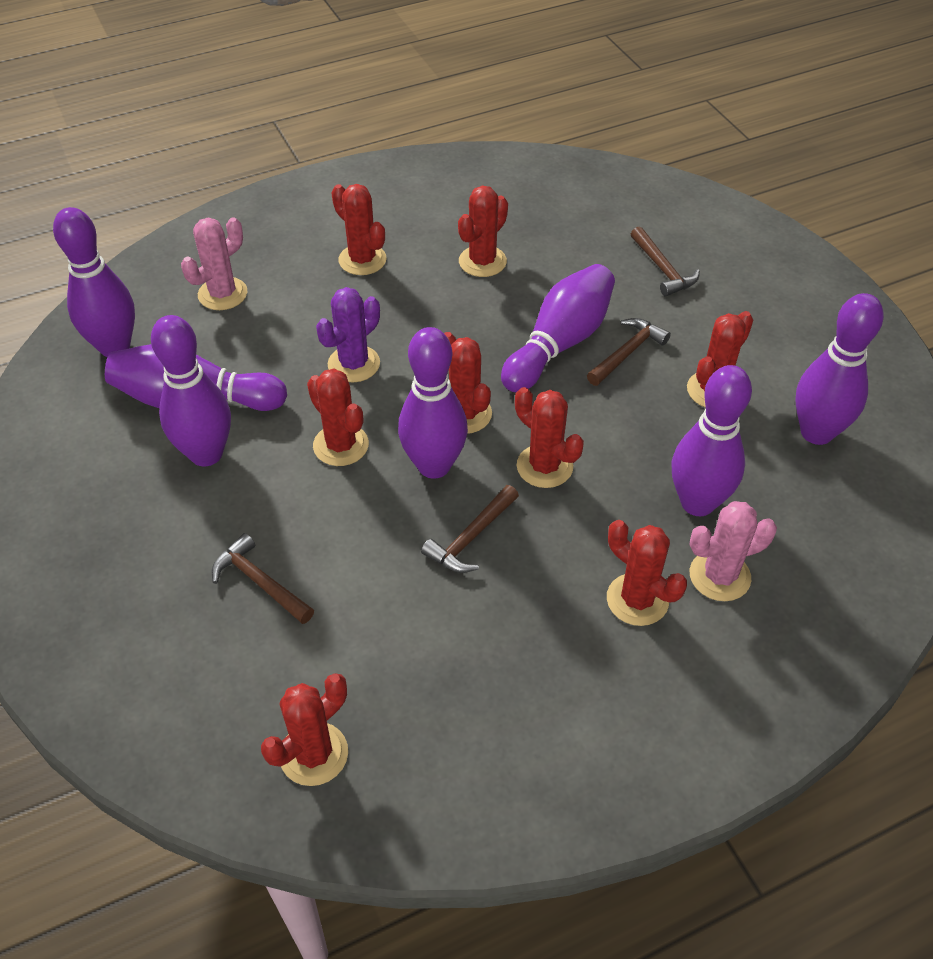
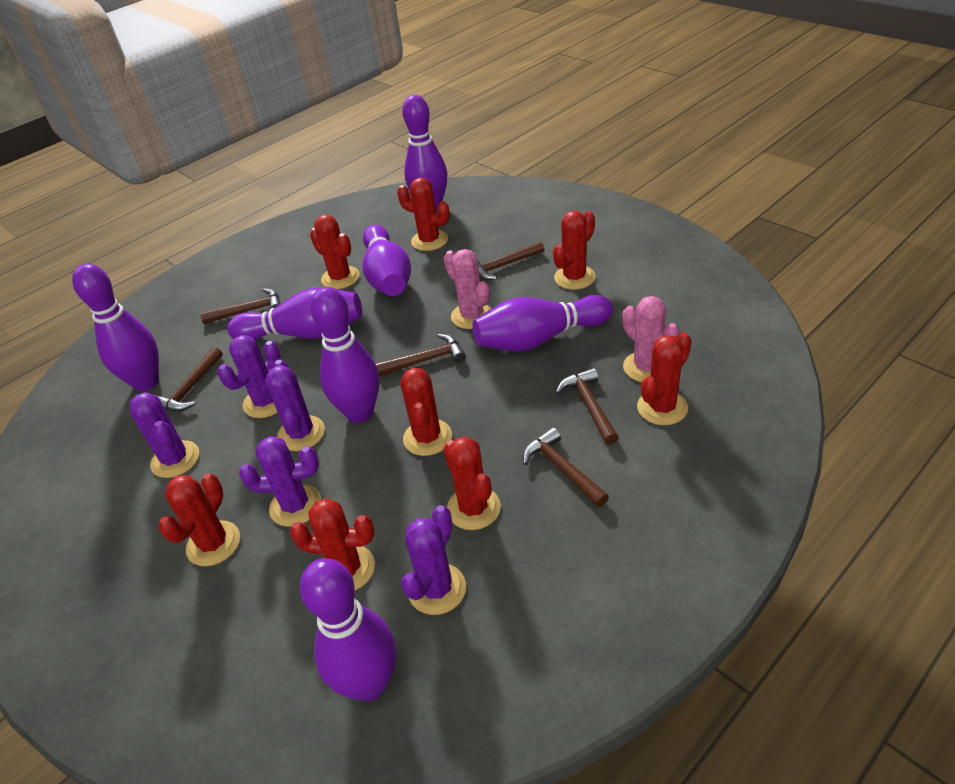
brown hammer: 4 -> 6
purple cactus: 1 -> 5

